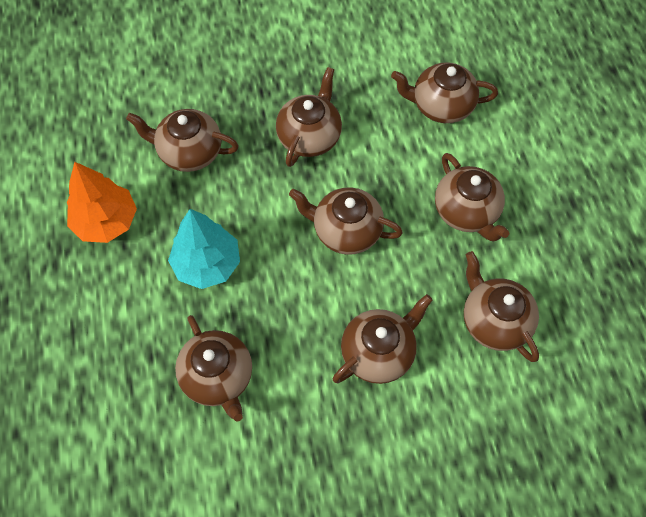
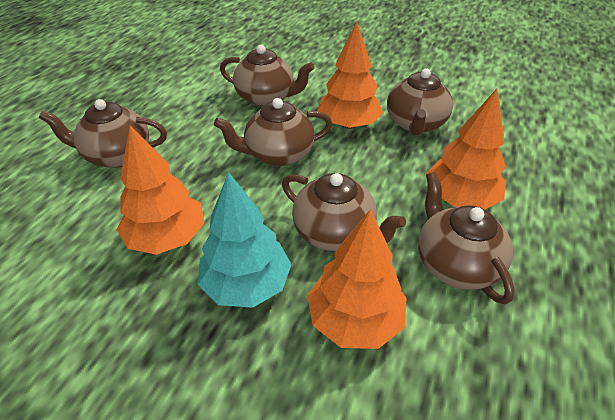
brown teapot: 8 -> 6
orange tree: 1 -> 4

